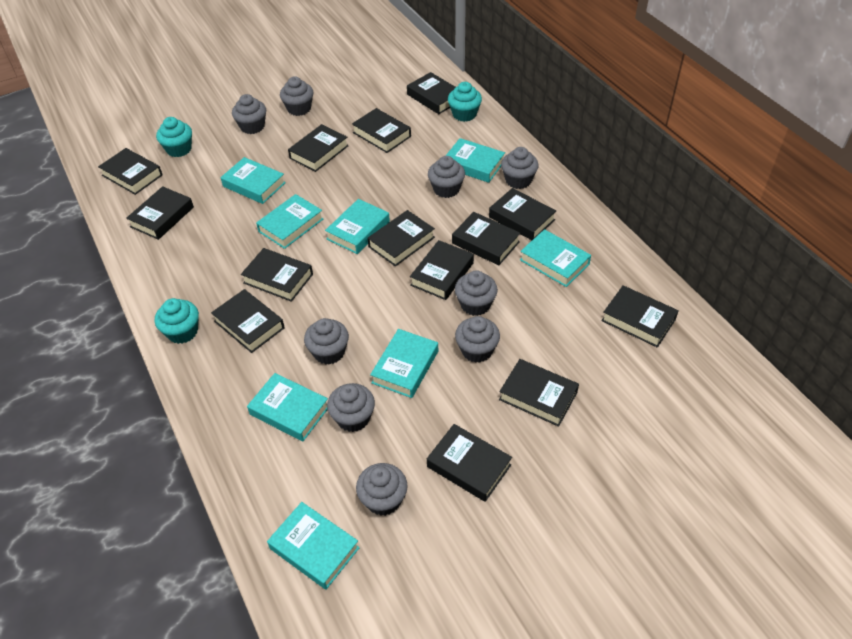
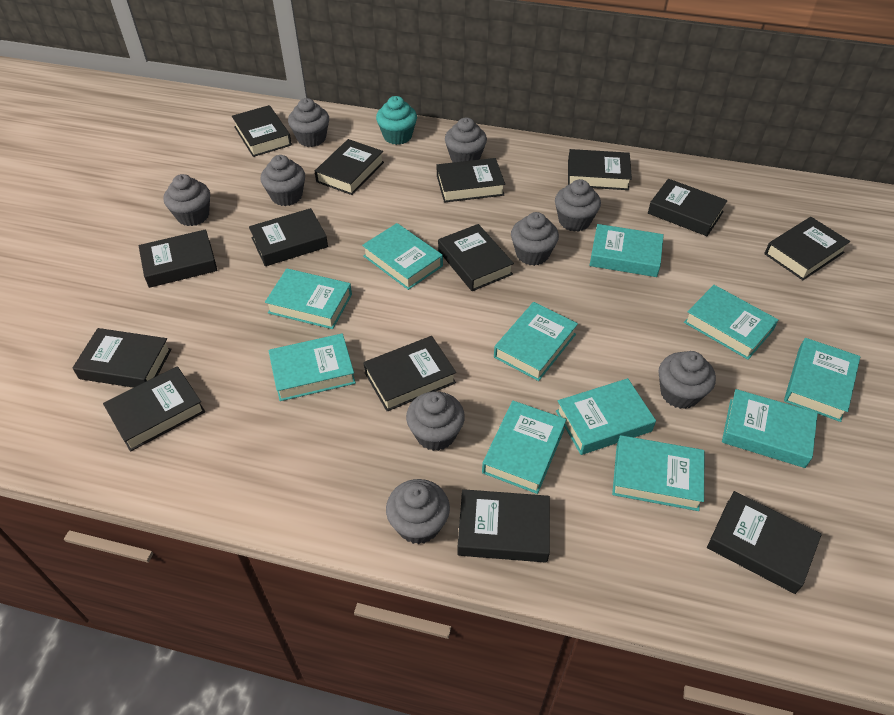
turquoise book: 8 -> 11
turquoise cupcake: 3 -> 1

